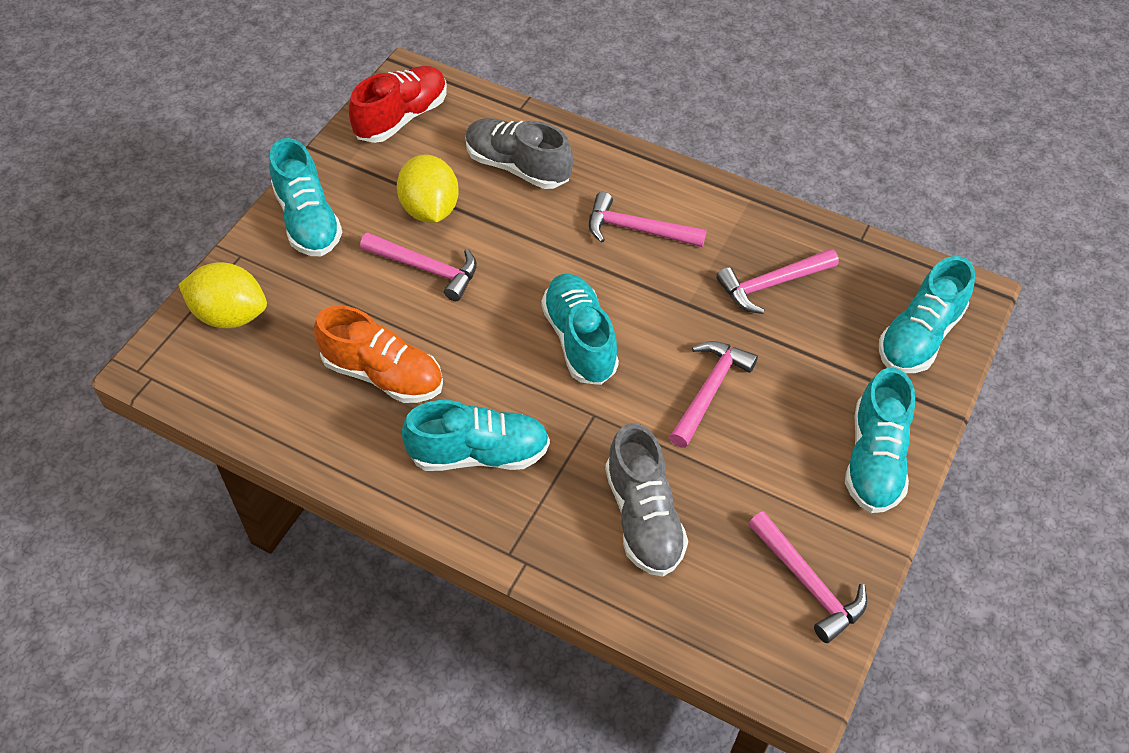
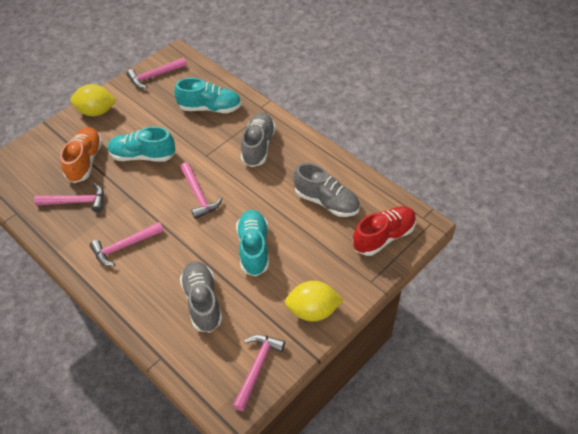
grey shoe: 2 -> 3
turquoise shoe: 5 -> 3

